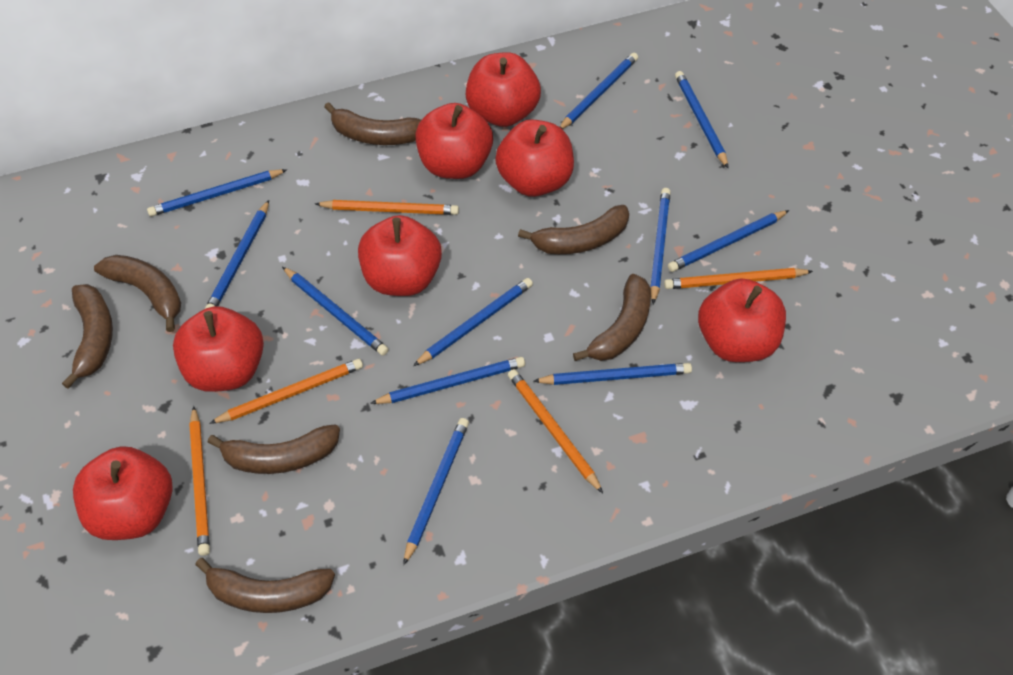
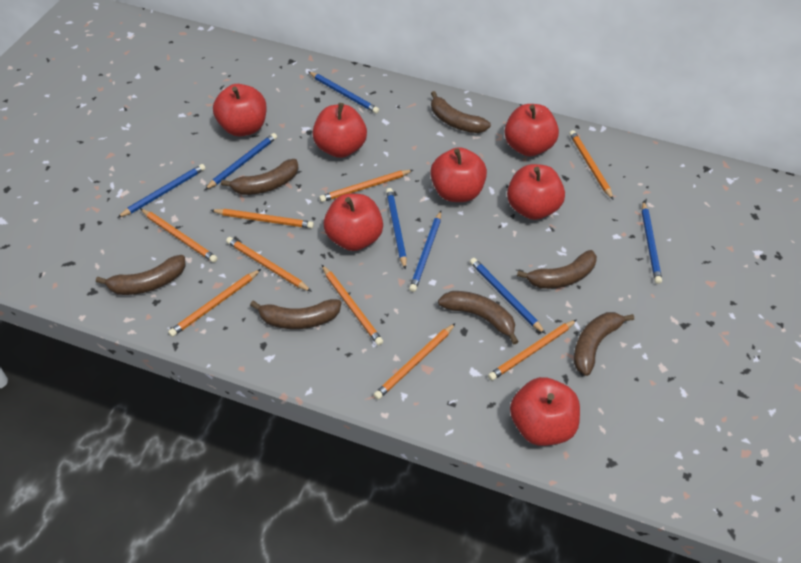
blue pencil: 11 -> 7
orange pencil: 5 -> 9

